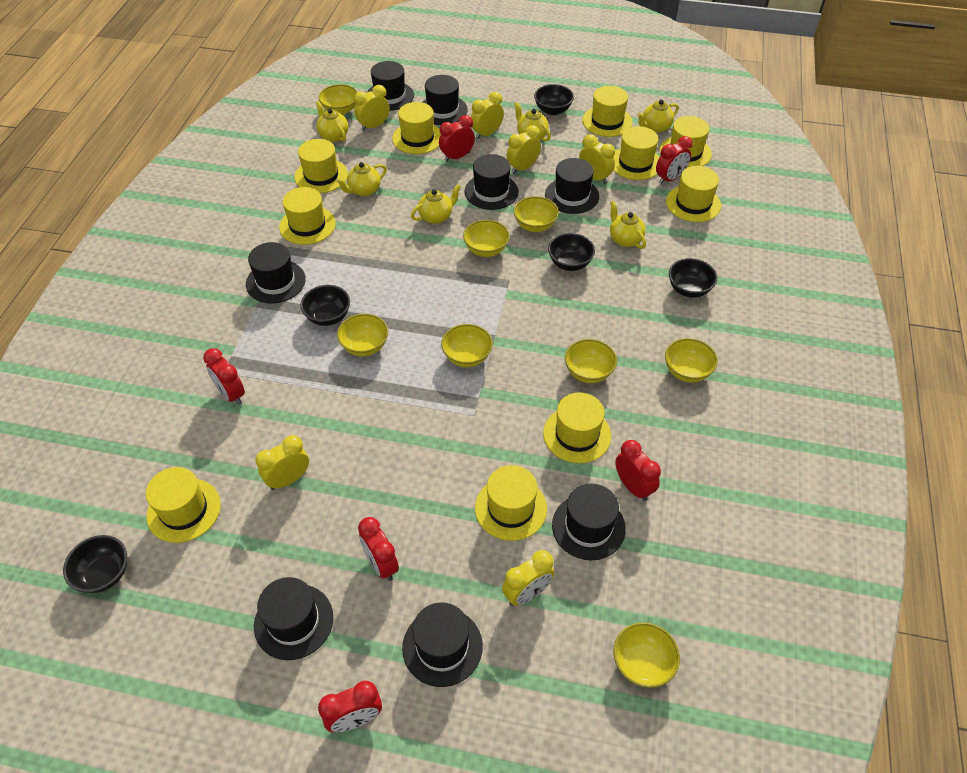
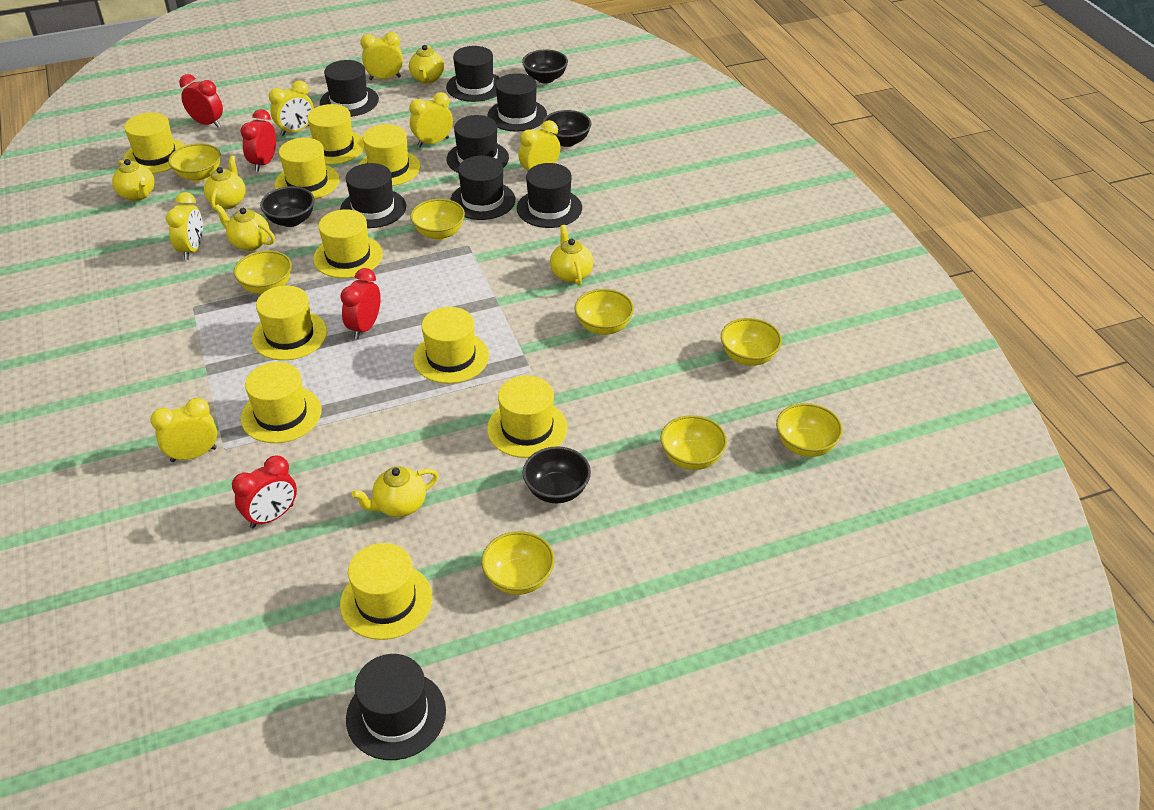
black bowl: 5 -> 4
red clock: 6 -> 4

